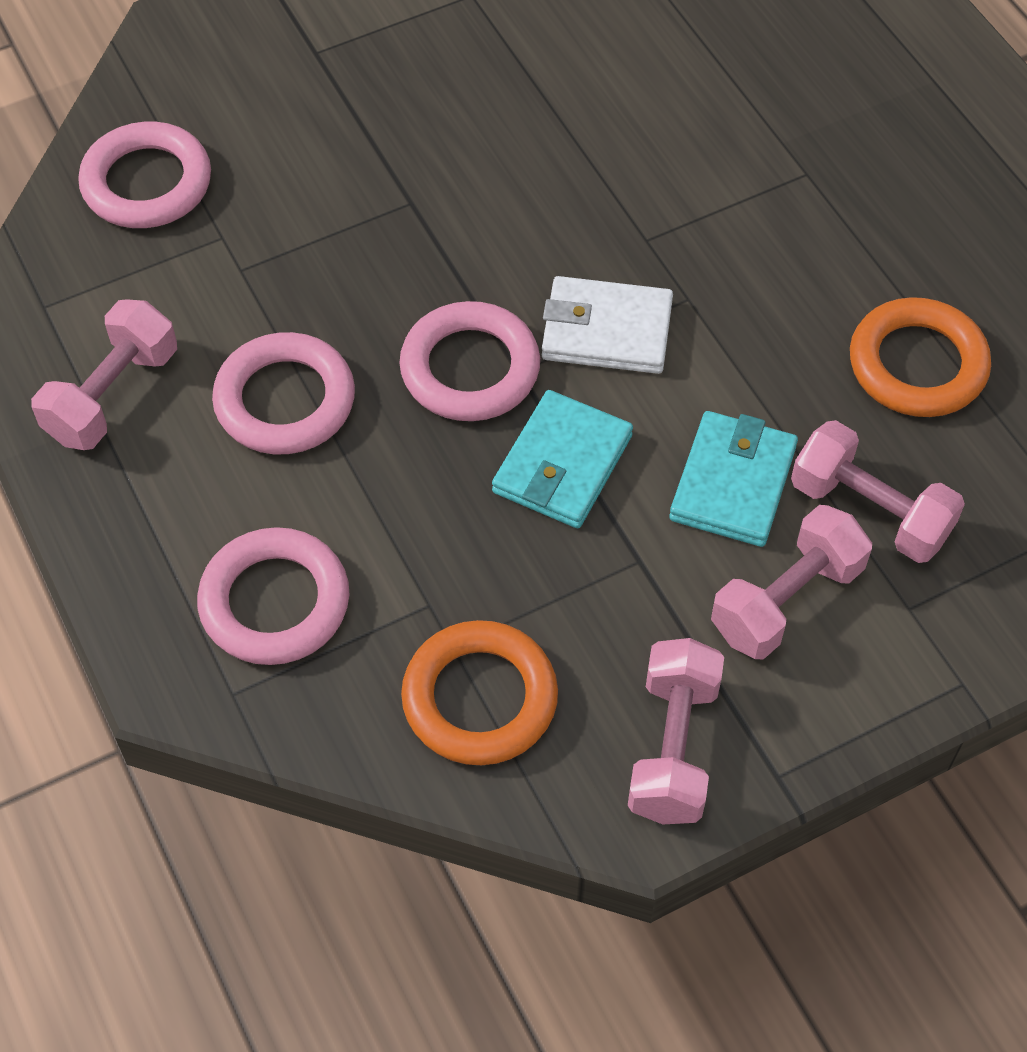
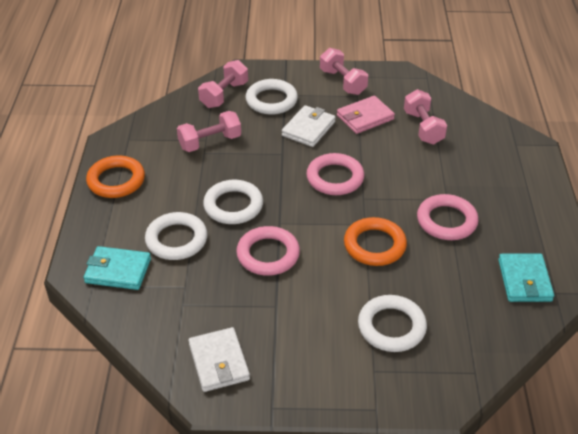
pink ring: 4 -> 3
pink wallet: 0 -> 1
white ring: 0 -> 4
white wallet: 1 -> 2

